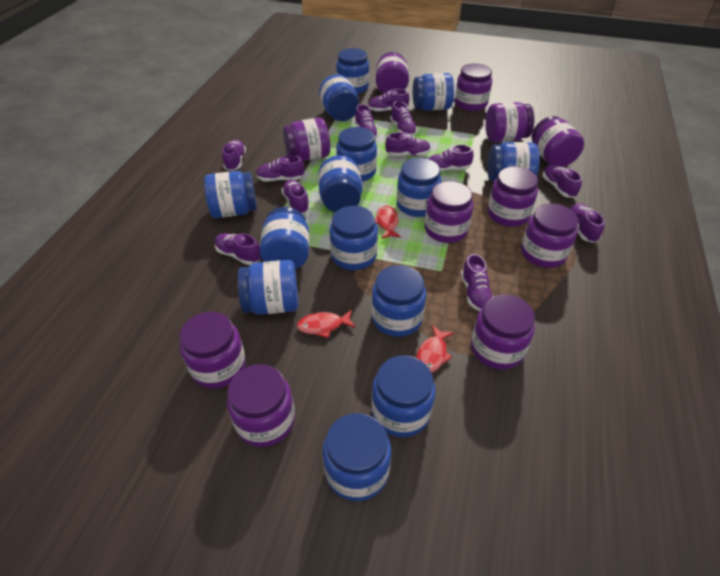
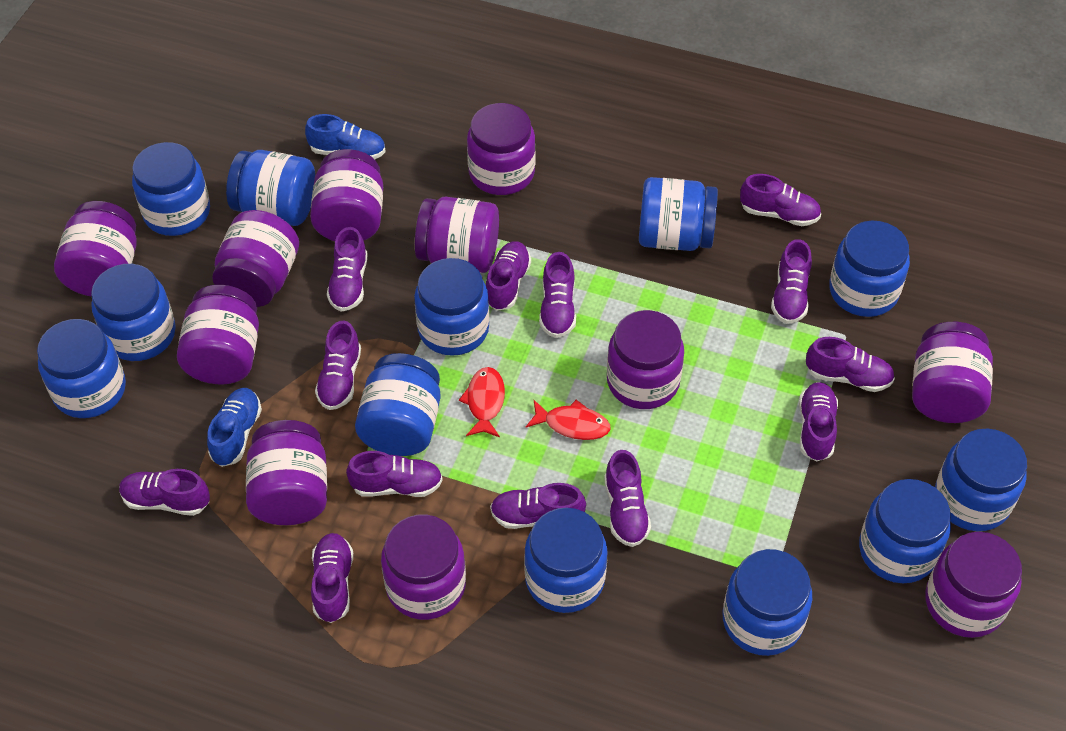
blue jar: 14 -> 12
blue shoe: 0 -> 2
purple shoe: 12 -> 13
red fish: 3 -> 2

